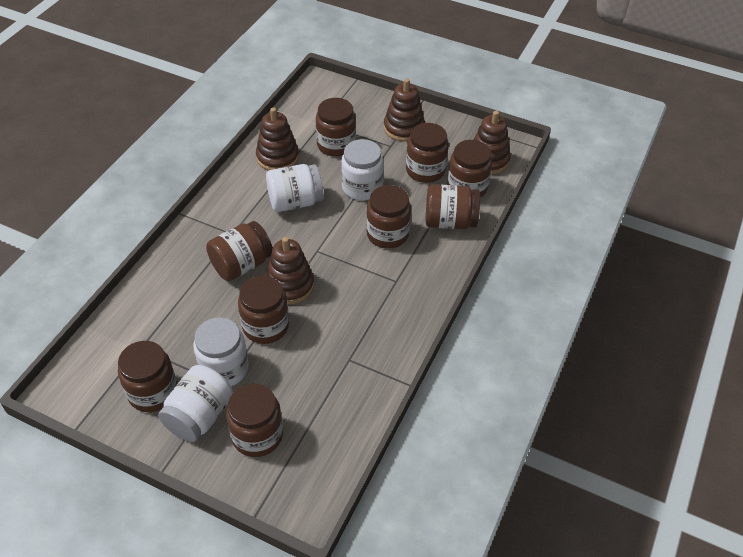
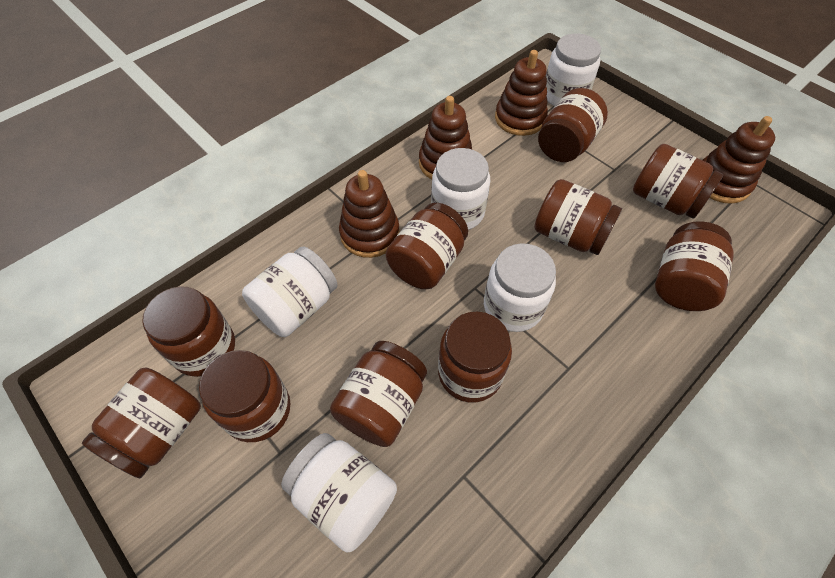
brown jar: 9 -> 10
white jar: 4 -> 5

